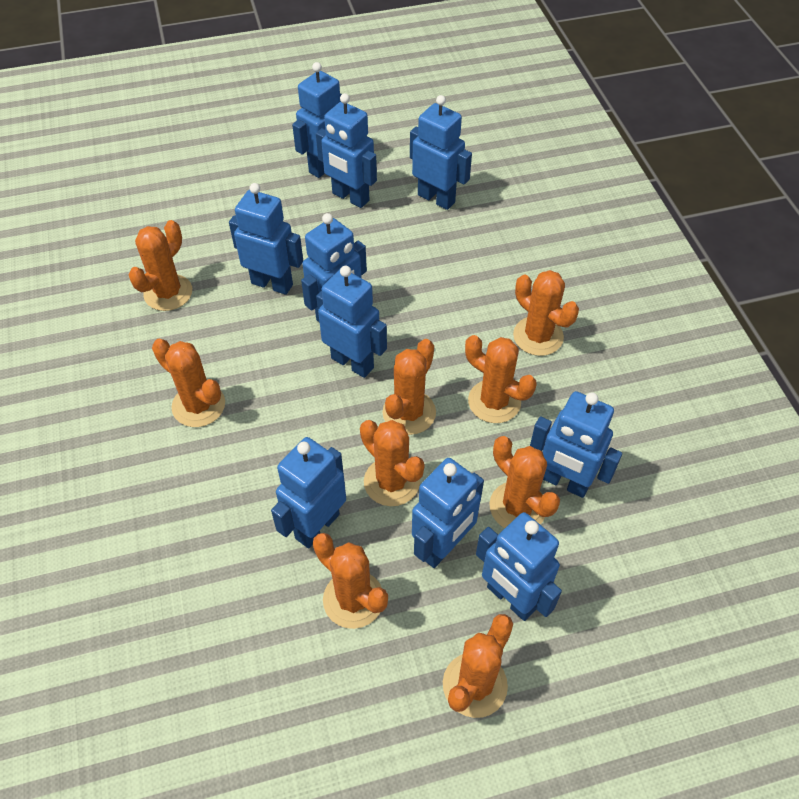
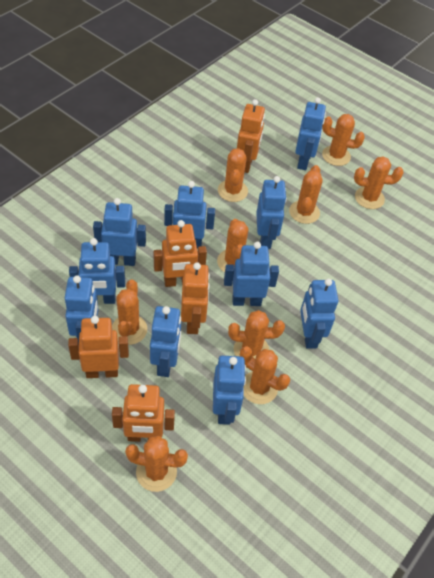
orange robot: 0 -> 5

